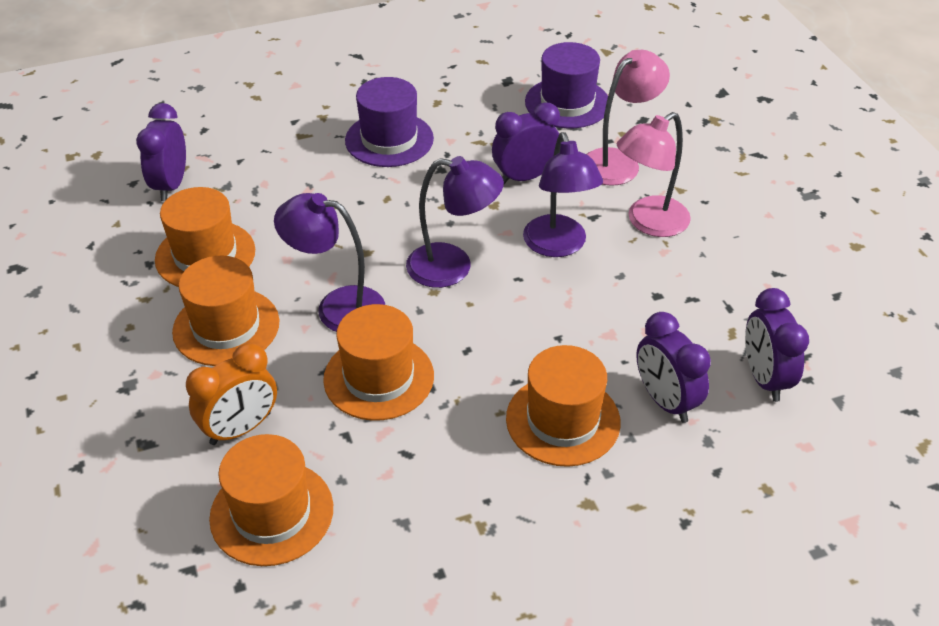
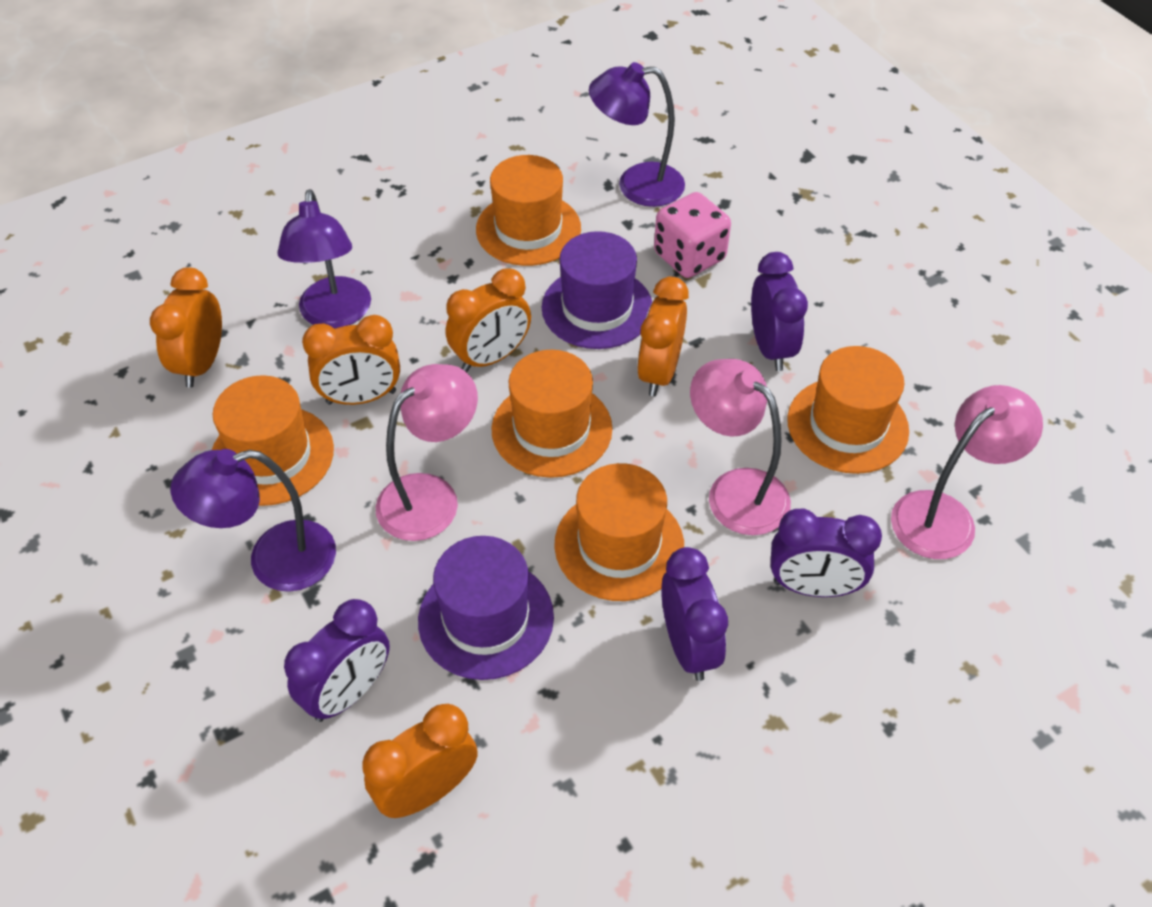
orange clock: 1 -> 5
pink dice: 0 -> 1
pink lamp: 2 -> 3

